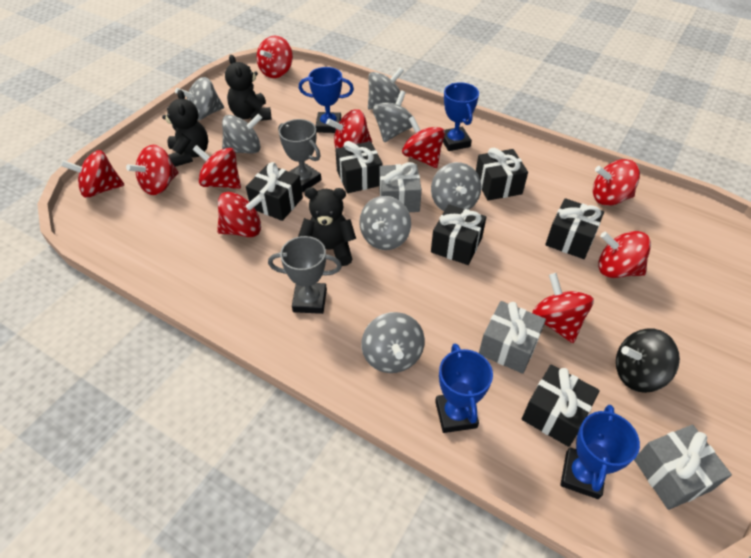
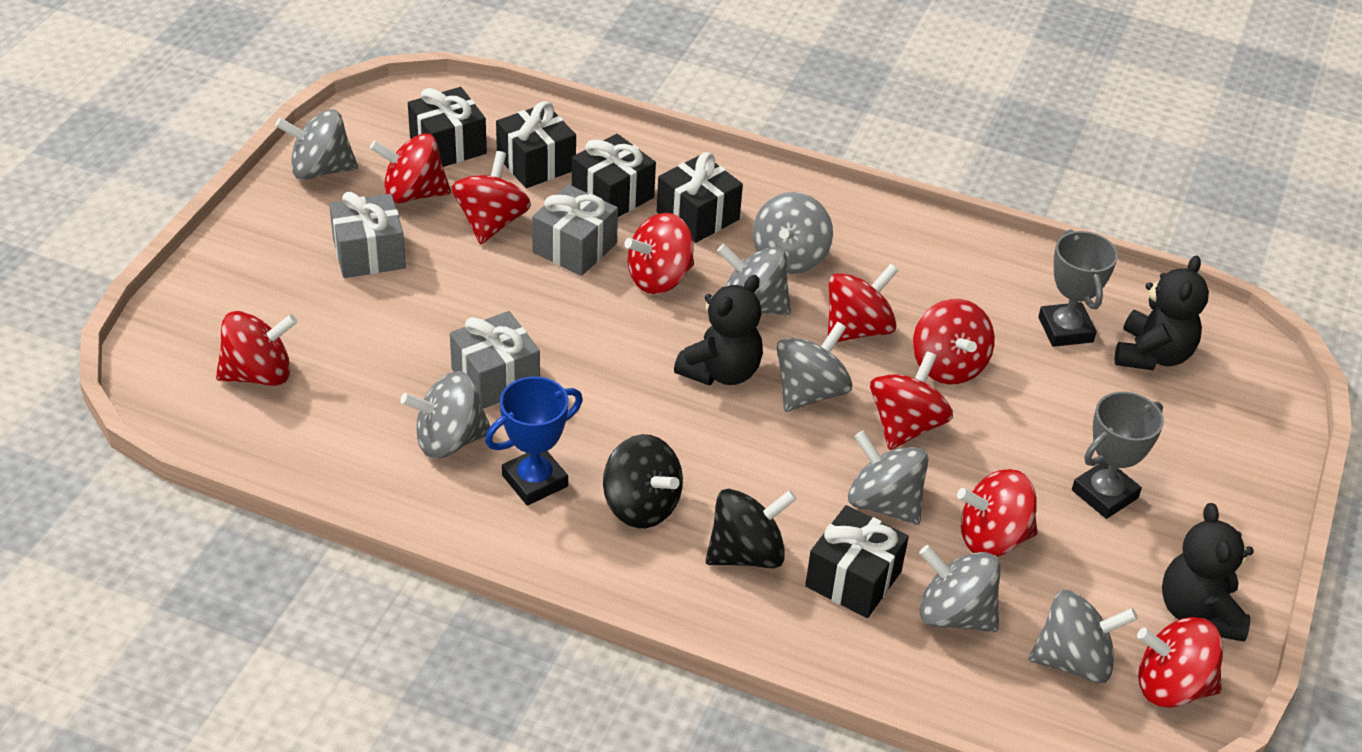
black gift: 6 -> 5
black spinning top: 1 -> 2
blue trophy: 4 -> 1
grey spinning top: 7 -> 8
red spinning top: 10 -> 9

